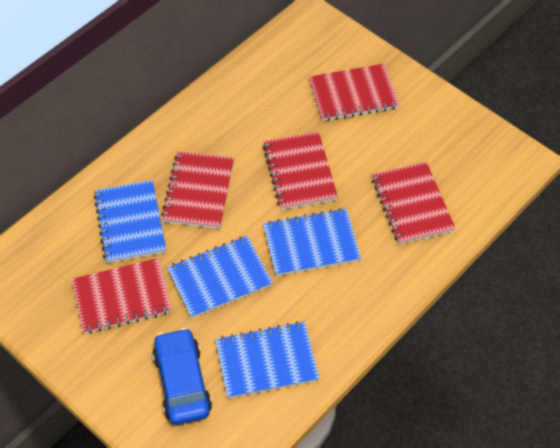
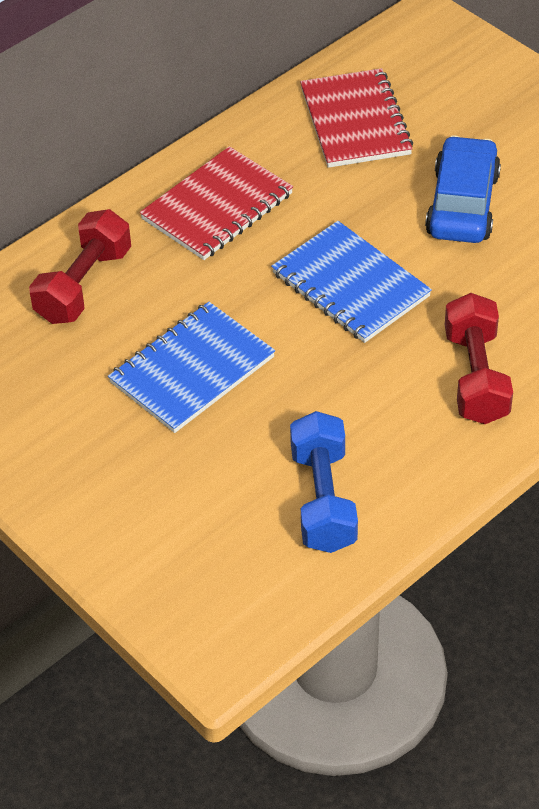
blue dumbbell: 0 -> 1
blue notebook: 4 -> 2
red dumbbell: 0 -> 2
red notebook: 5 -> 2

